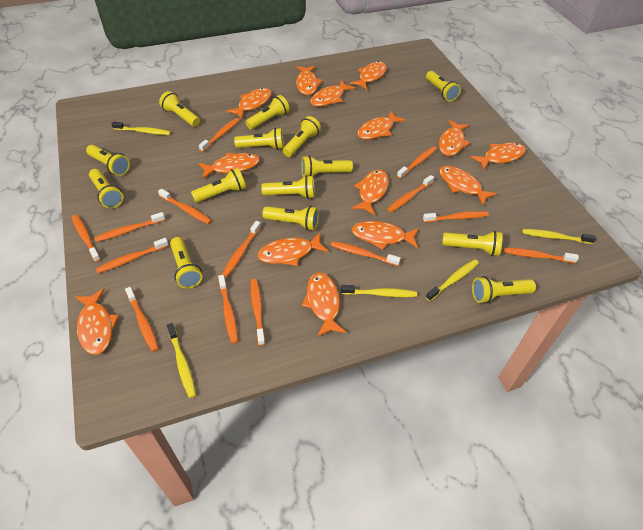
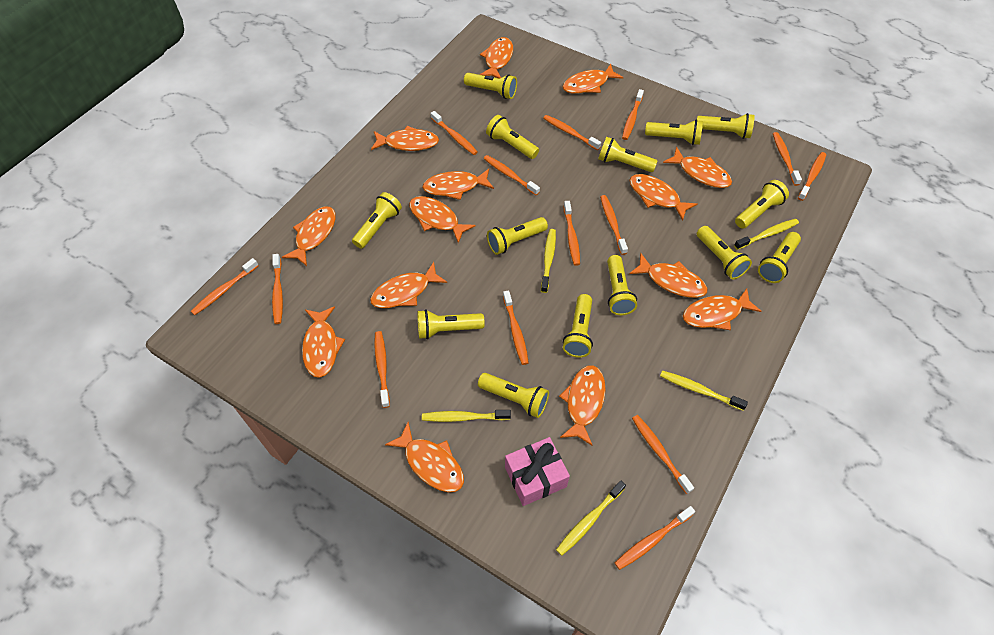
pink gift: 0 -> 1

